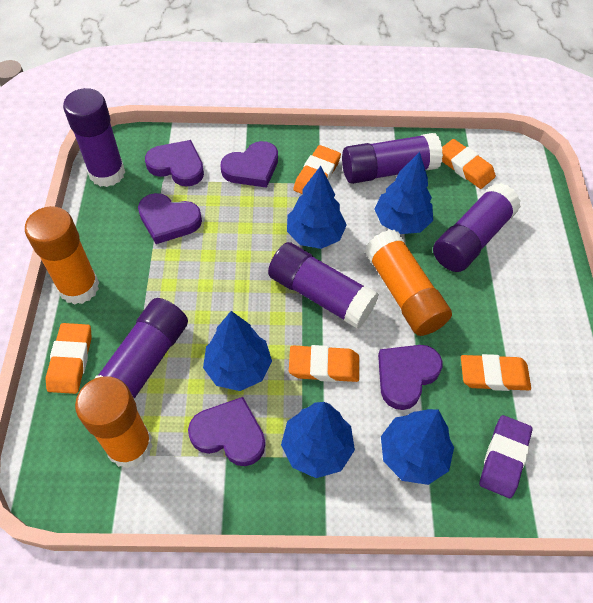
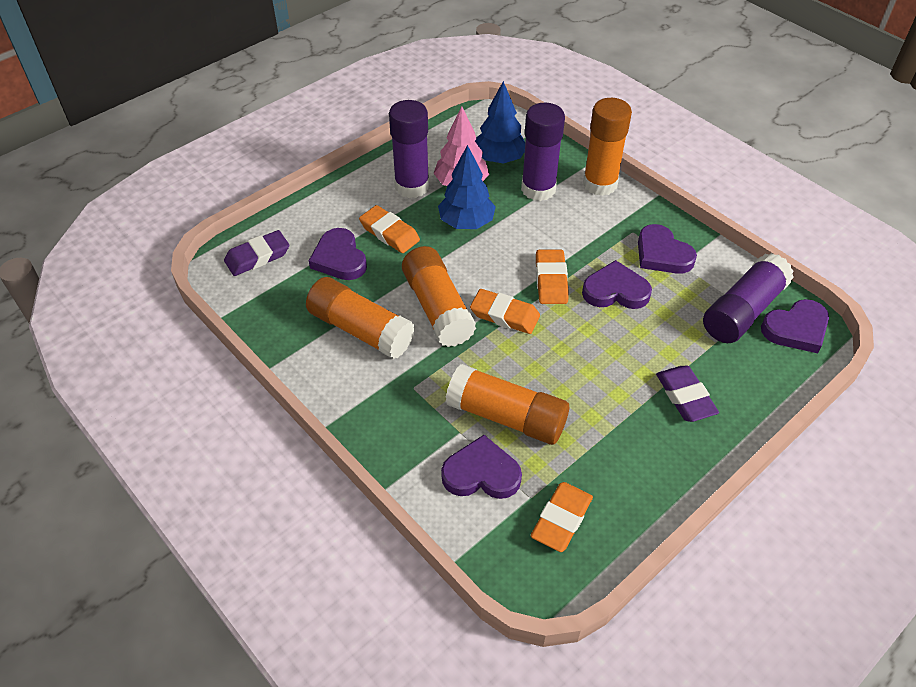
blue tree: 5 -> 2
orange eraser: 5 -> 4
orange glue stick: 3 -> 4
pink tree: 0 -> 1
purple eraser: 1 -> 2
purple glue stick: 5 -> 3

